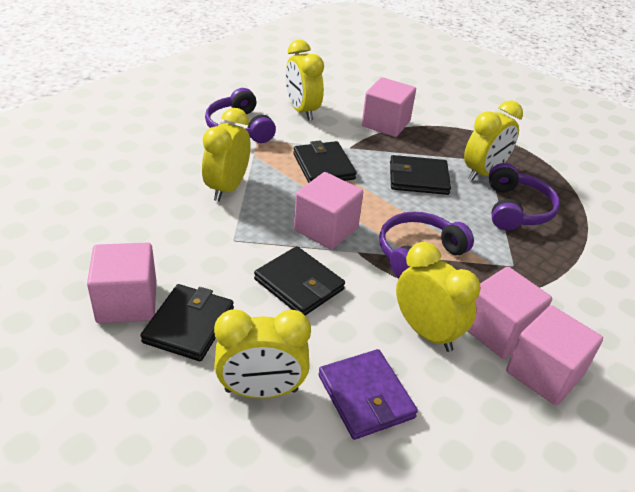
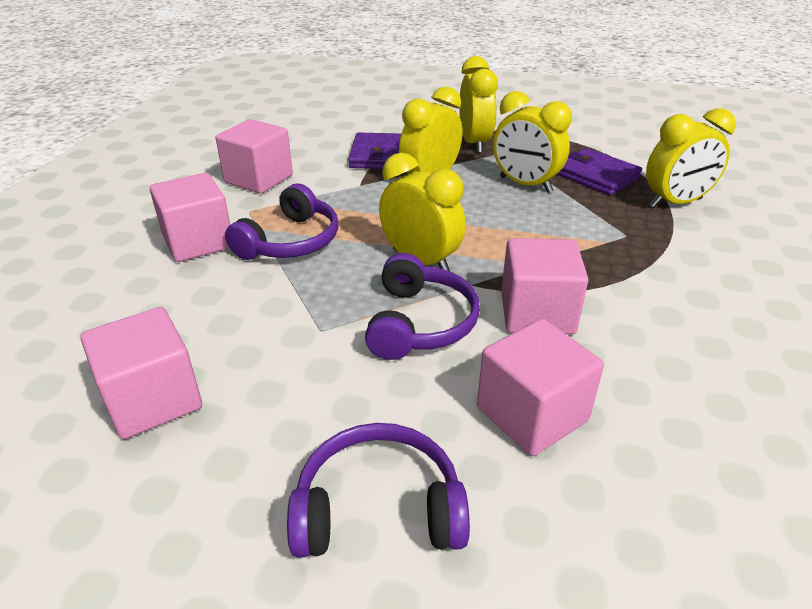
black wallet: 4 -> 0
purple wallet: 1 -> 2

